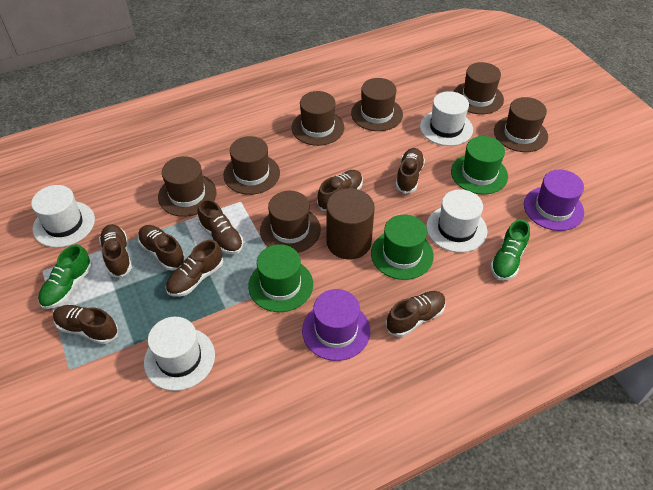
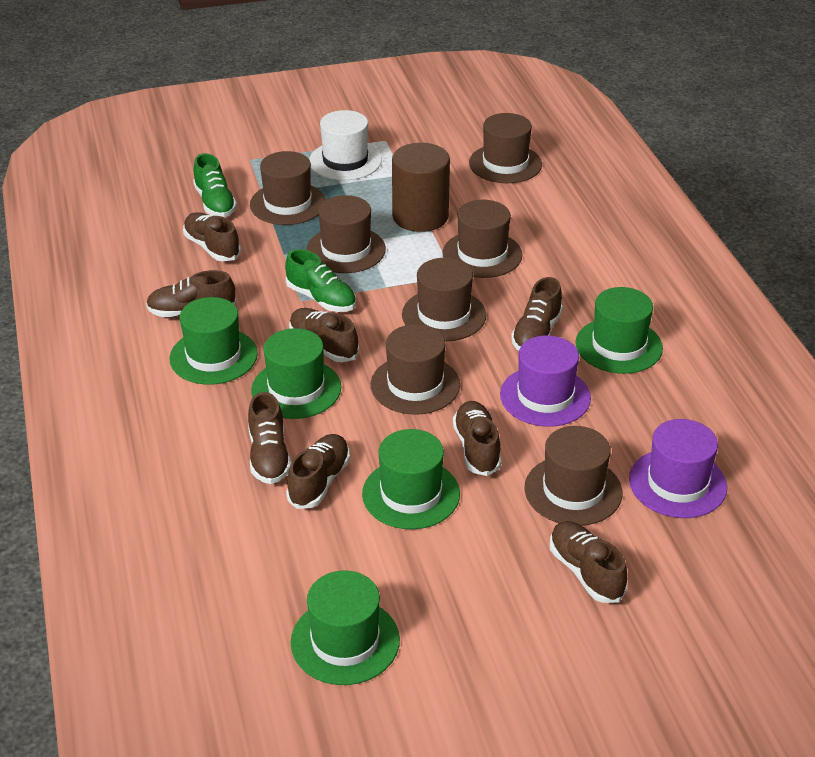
green hat: 3 -> 5
white hat: 4 -> 1

